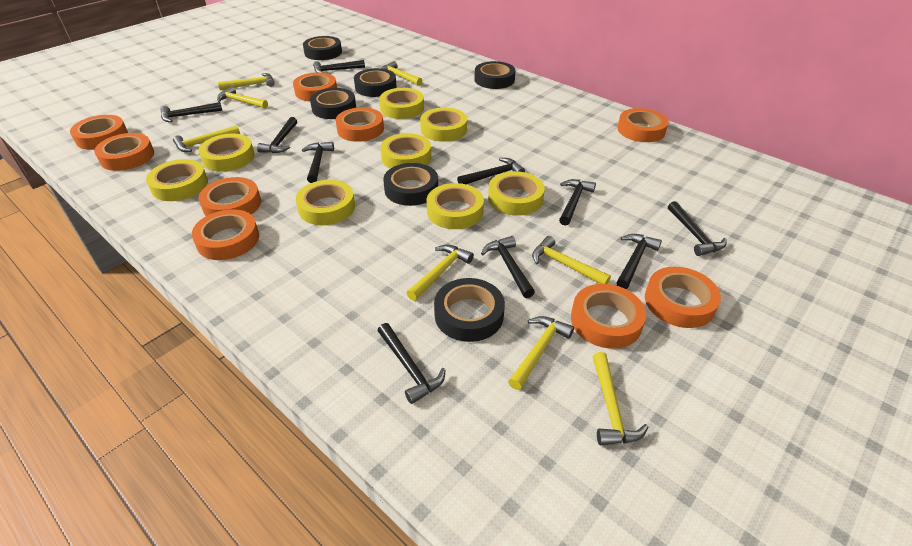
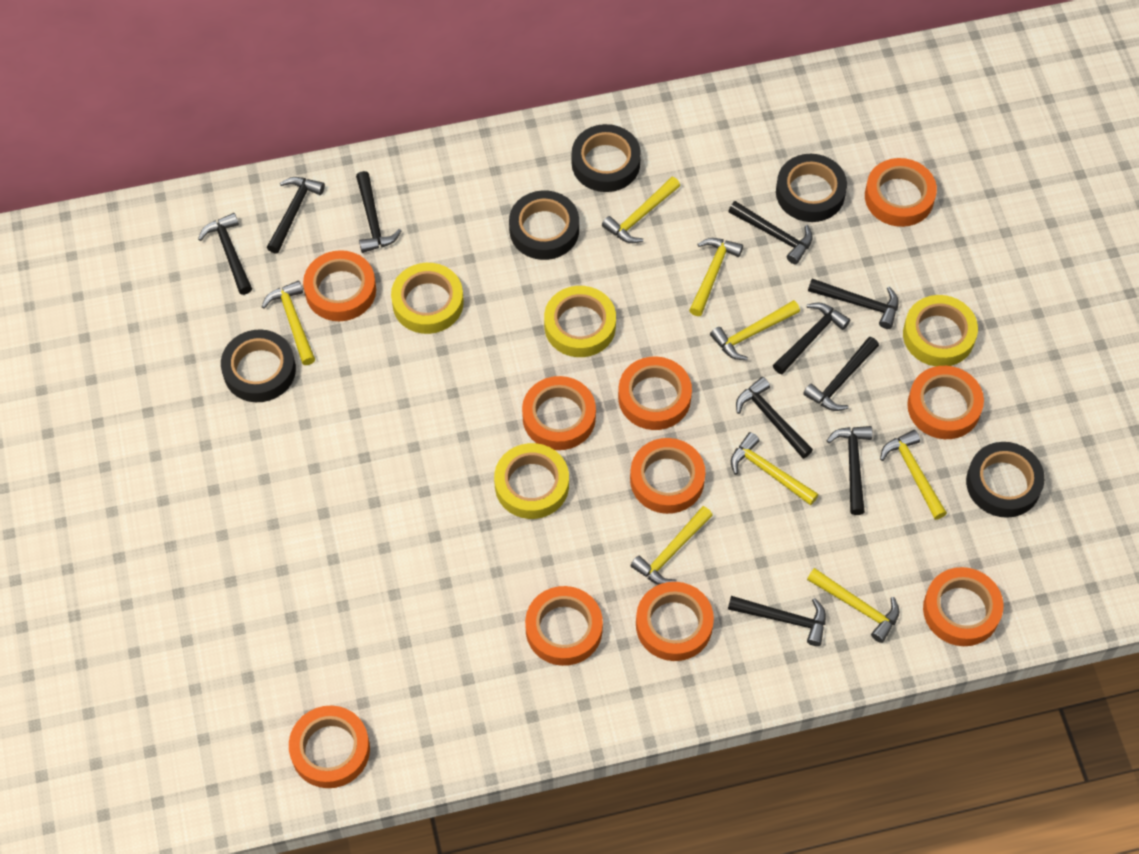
black tape: 6 -> 5
orange tape: 9 -> 10
yellow tape: 8 -> 4

